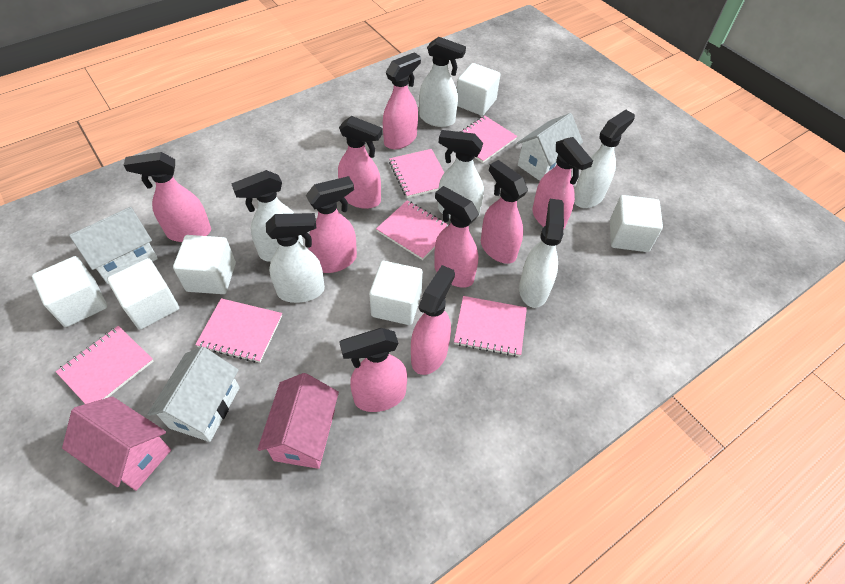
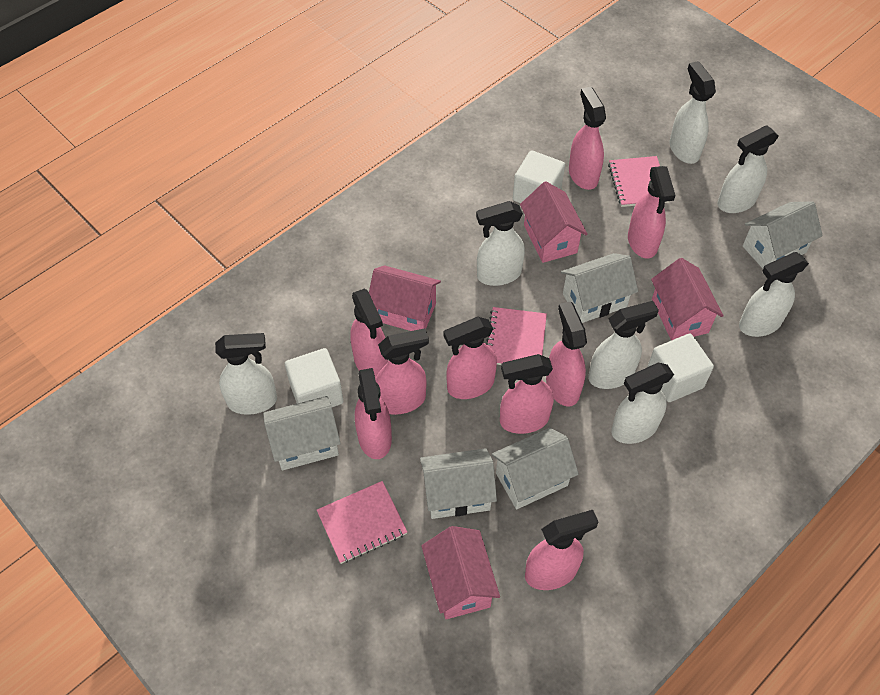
pink house: 2 -> 4
pink notebook: 6 -> 3
white cube: 6 -> 3
white house: 3 -> 5
white spray bottle: 6 -> 7

